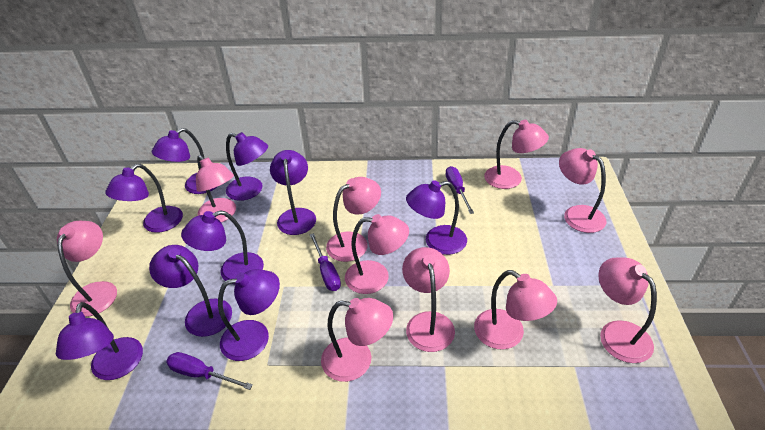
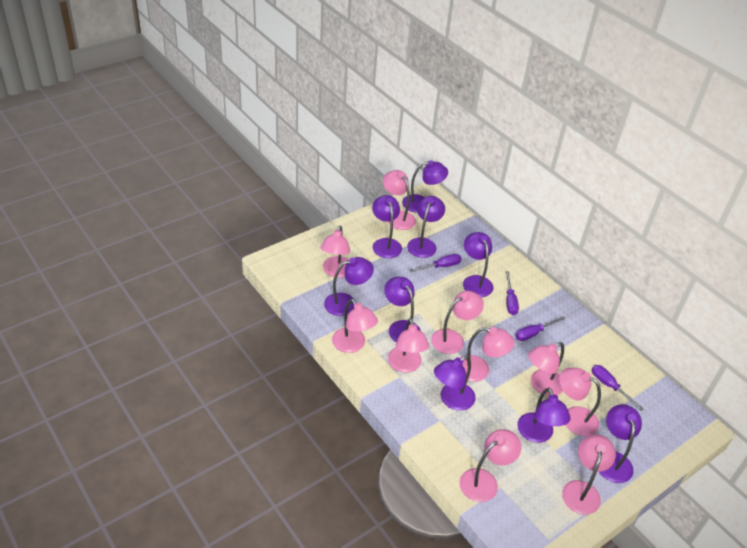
purple screwdriver: 3 -> 4

